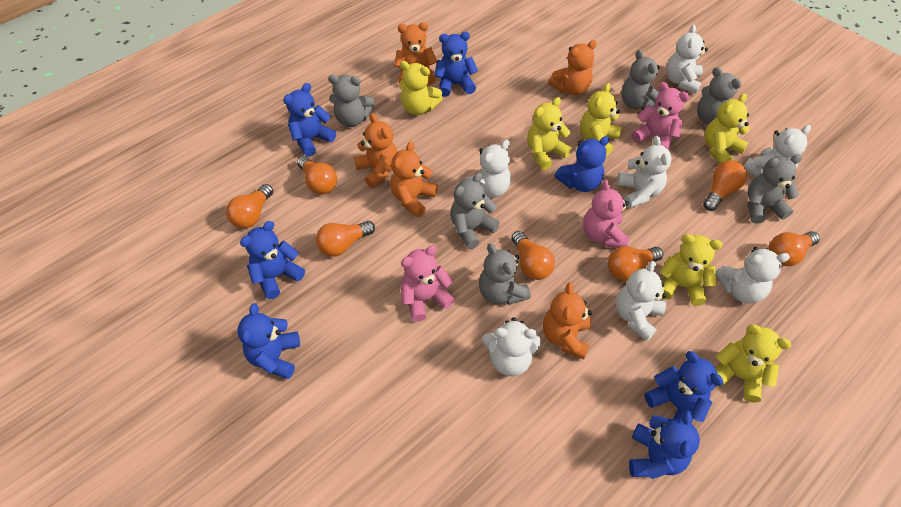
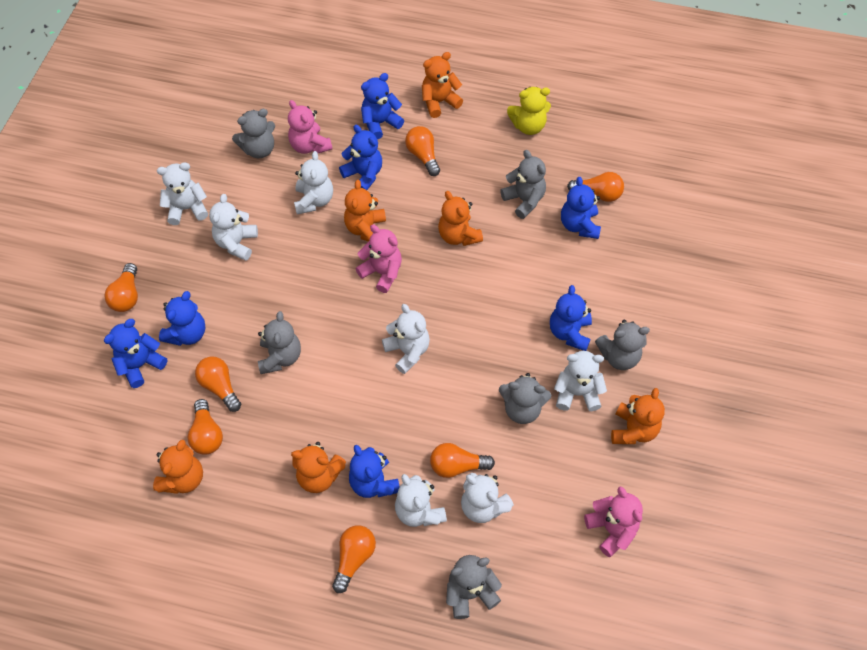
orange teddy bear: 5 -> 6
yellow teddy bear: 6 -> 1

